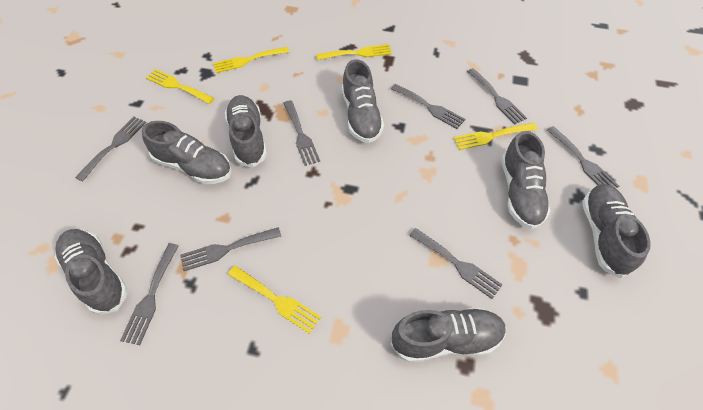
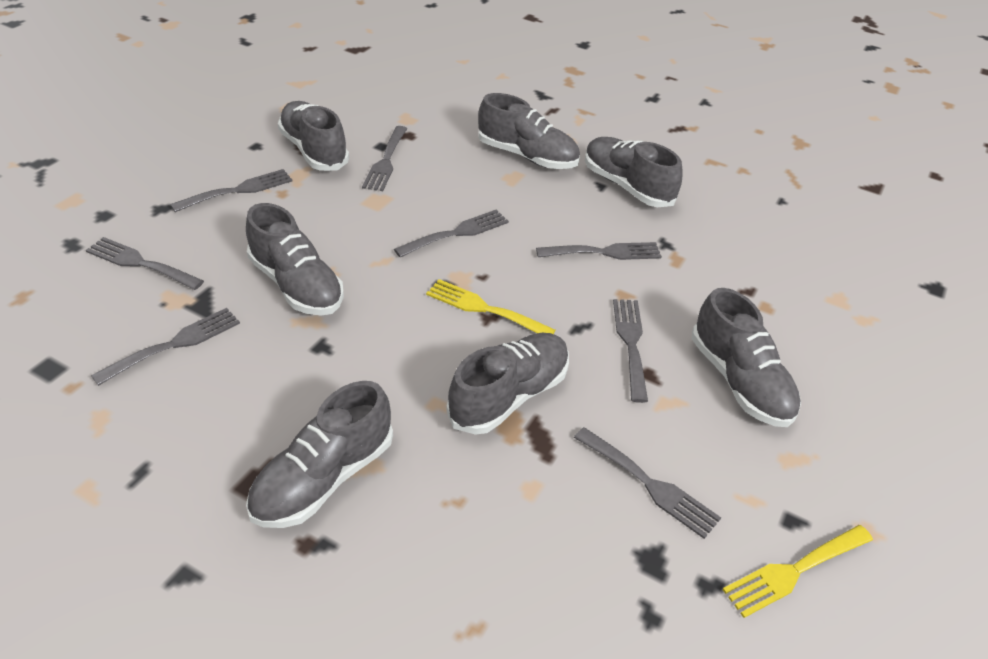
yellow fork: 5 -> 2

